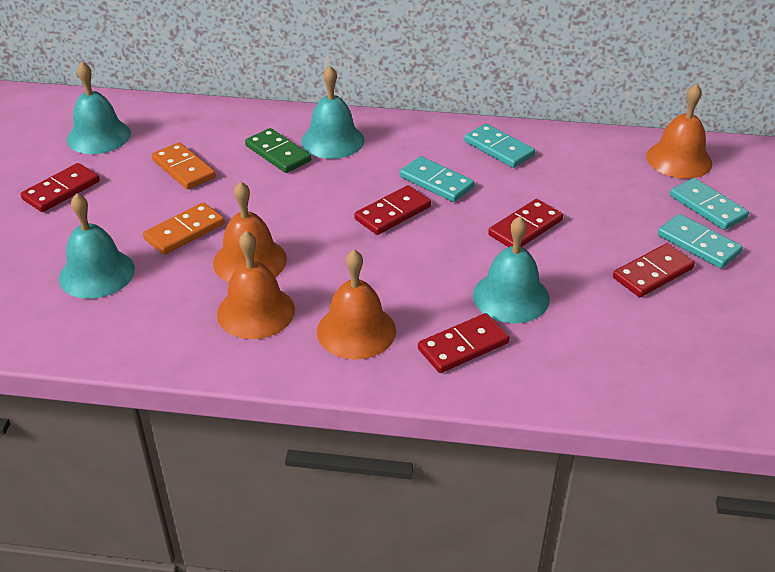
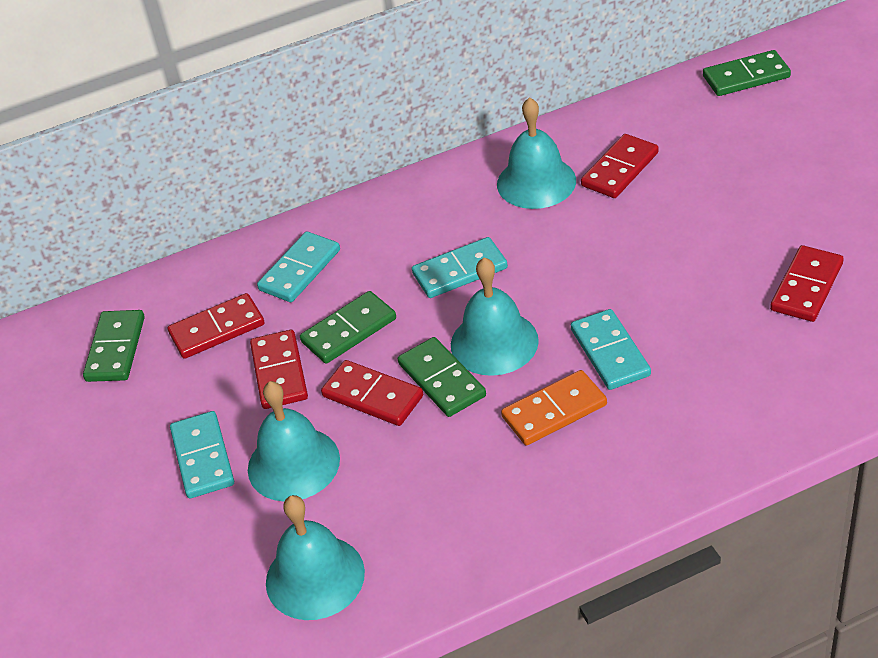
green domino: 1 -> 4
orange bell: 4 -> 0
orange domino: 2 -> 1

